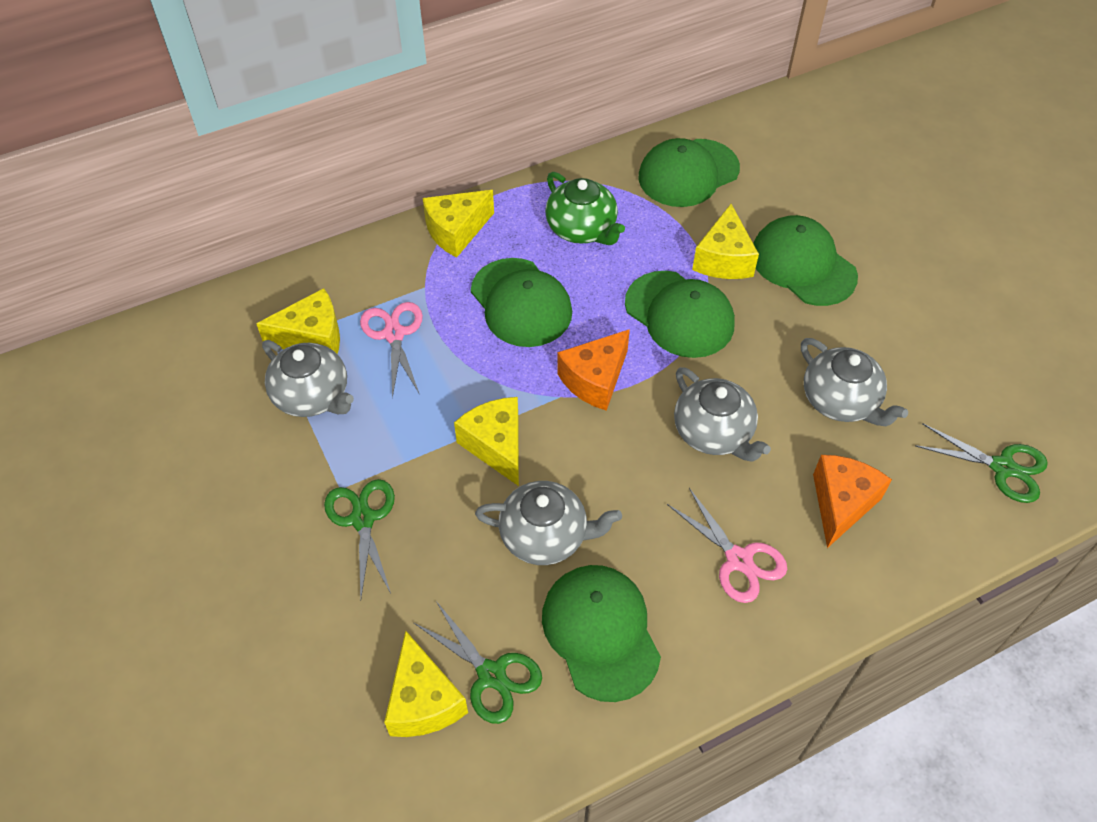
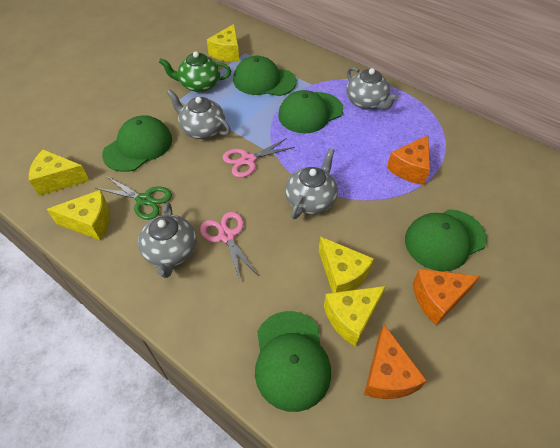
green scissors: 3 -> 1
orange cheese: 2 -> 3

